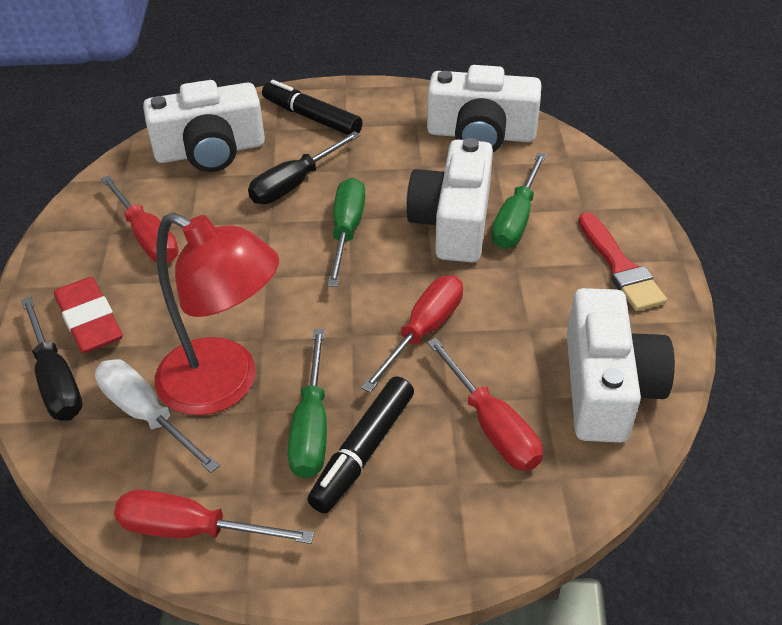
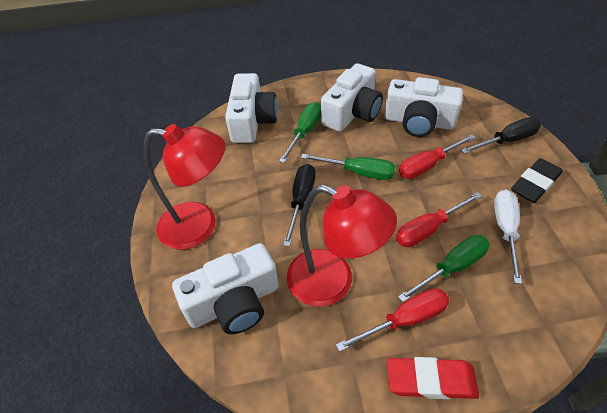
black eraser: 0 -> 1
black marker: 2 -> 0
red brush: 1 -> 0
red lamp: 1 -> 2
red screwdriver: 4 -> 3

